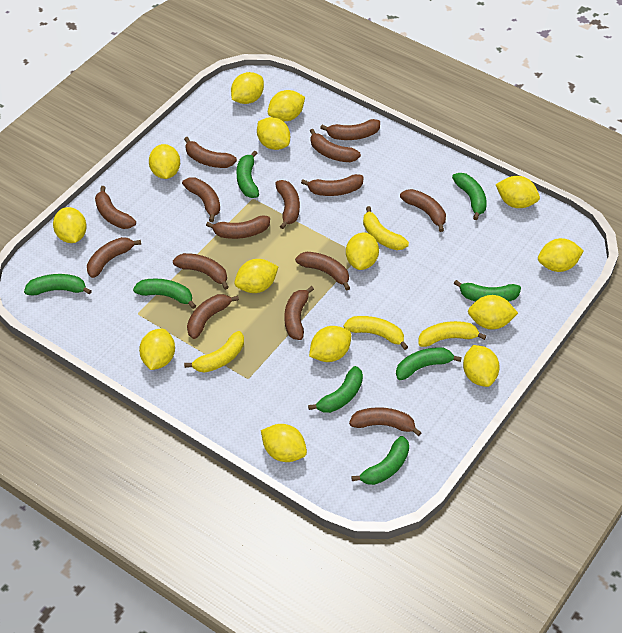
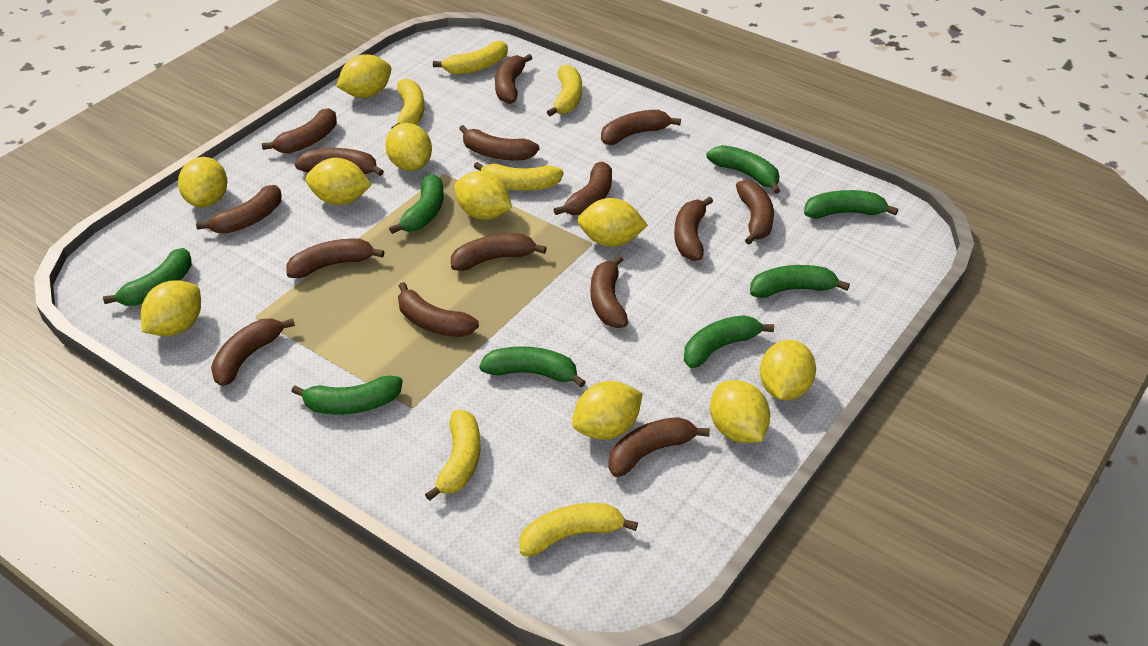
yellow banana: 4 -> 6
yellow lemon: 14 -> 10

